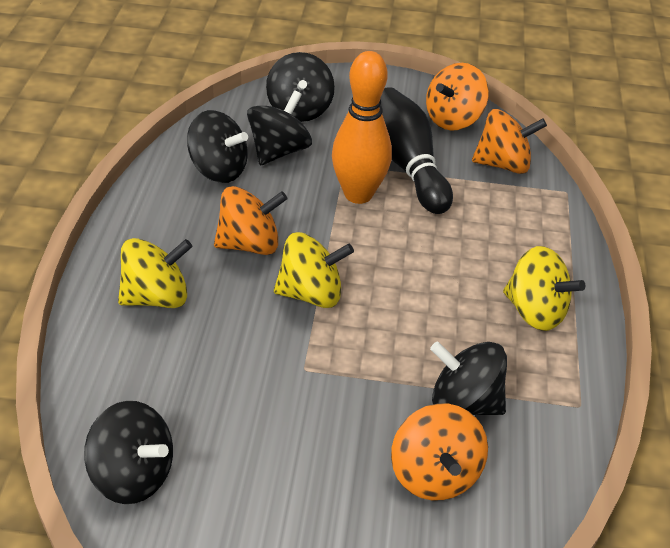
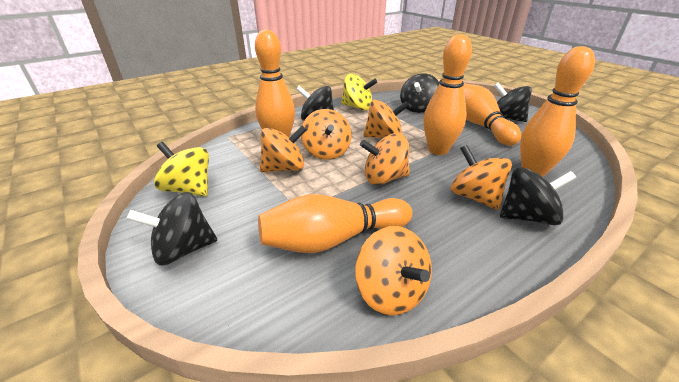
black bowling pin: 1 -> 0
orange bowling pin: 1 -> 5
orange spinning top: 4 -> 6
yellow spinning top: 3 -> 2

